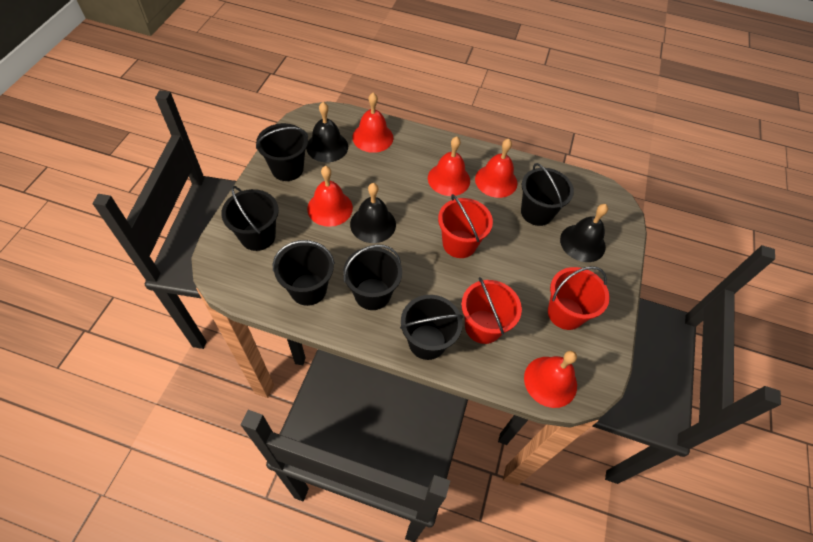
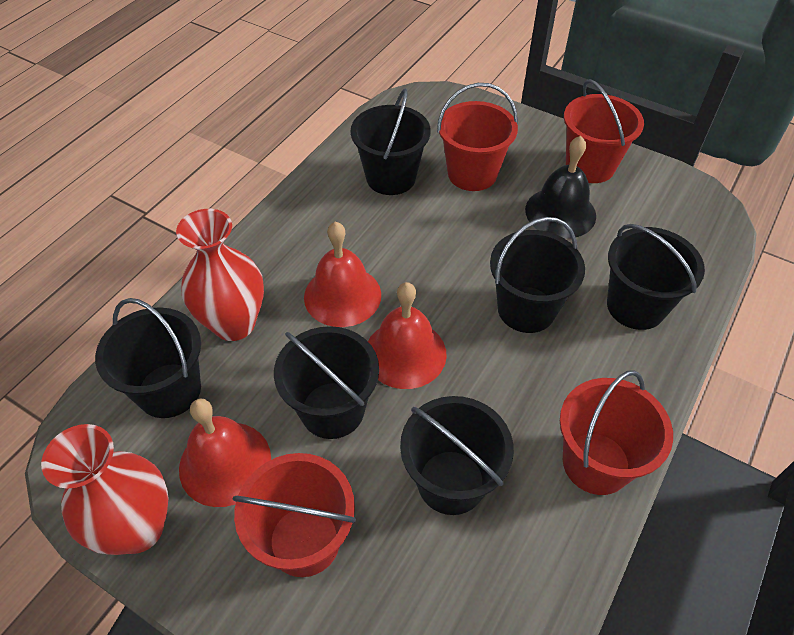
black bell: 3 -> 1
red bell: 5 -> 3
red bucket: 3 -> 4
red vase: 0 -> 2

